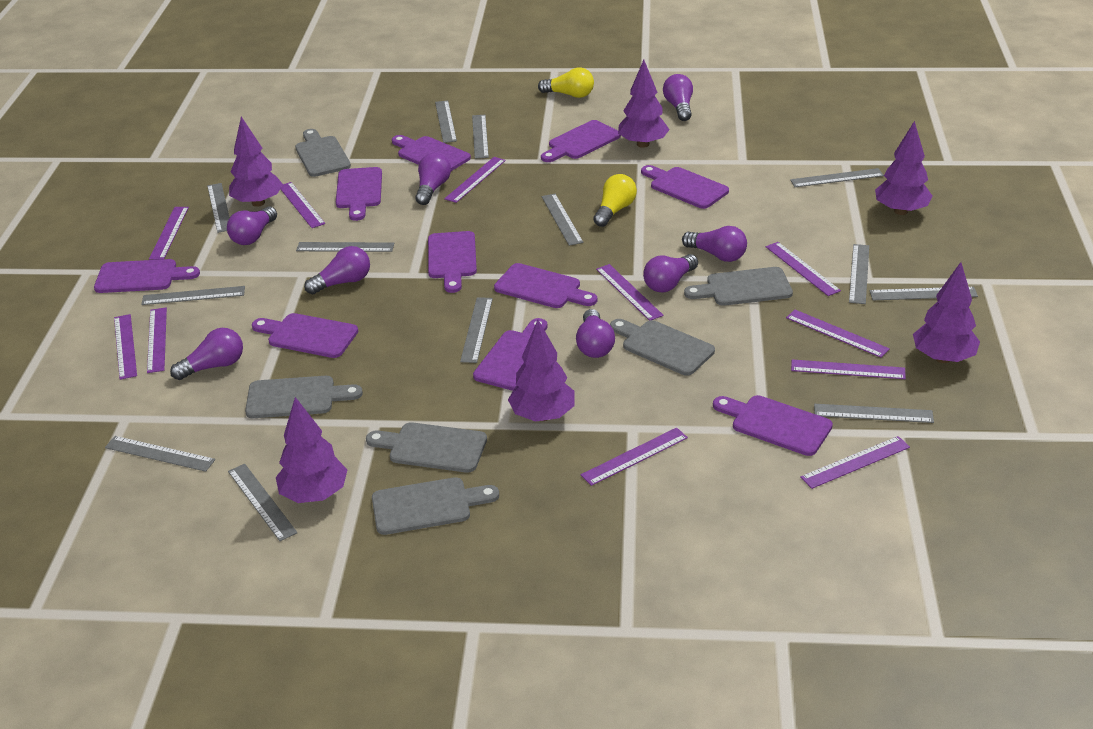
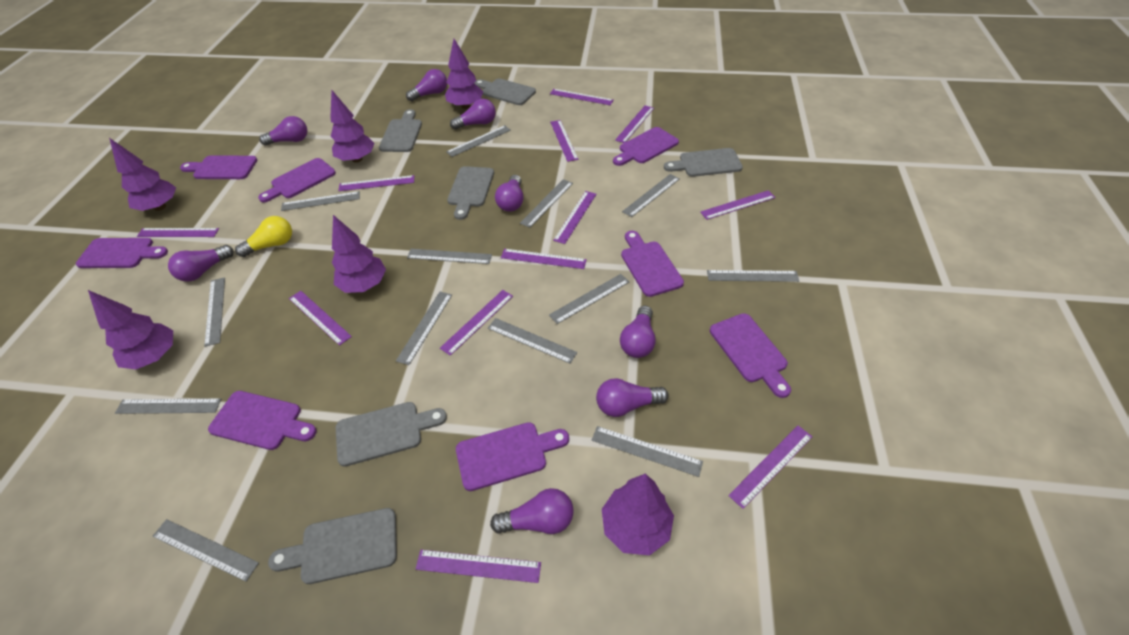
purple cutting board: 10 -> 8
purple ruler: 11 -> 12
yellow light bulb: 2 -> 1

